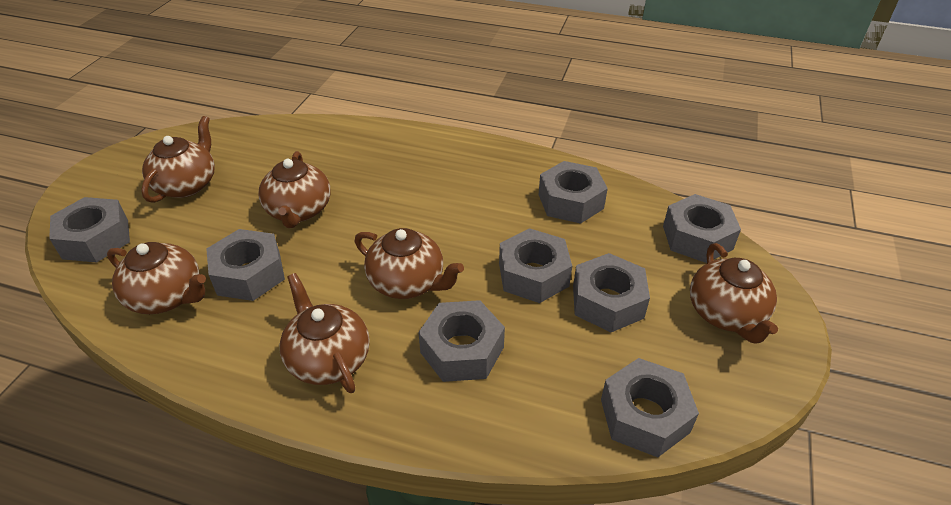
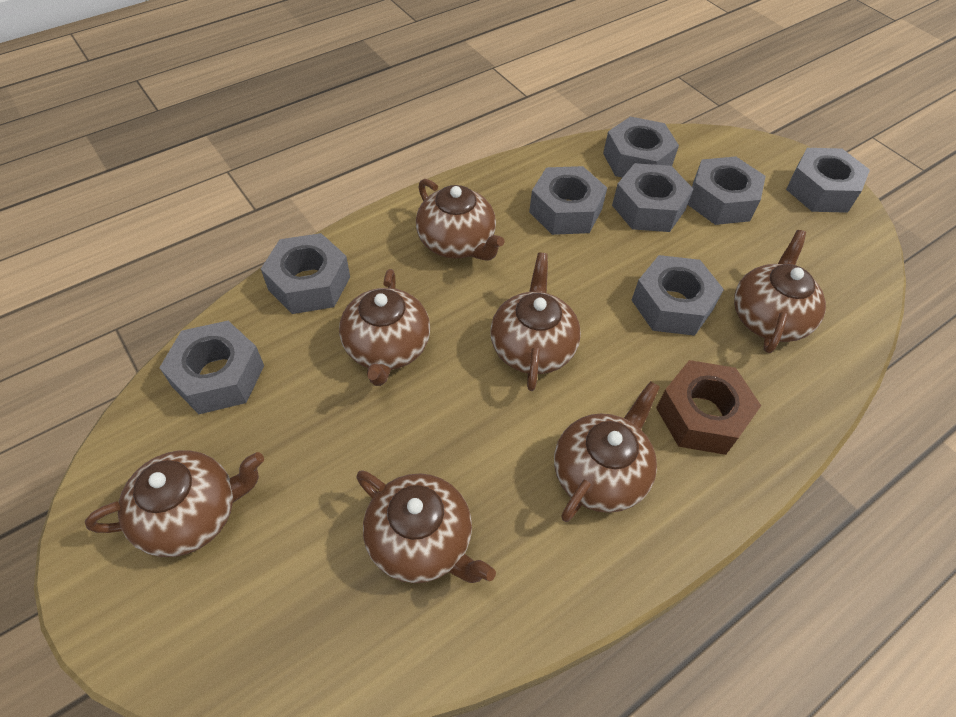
brown nut: 0 -> 1
brown teapot: 6 -> 7

